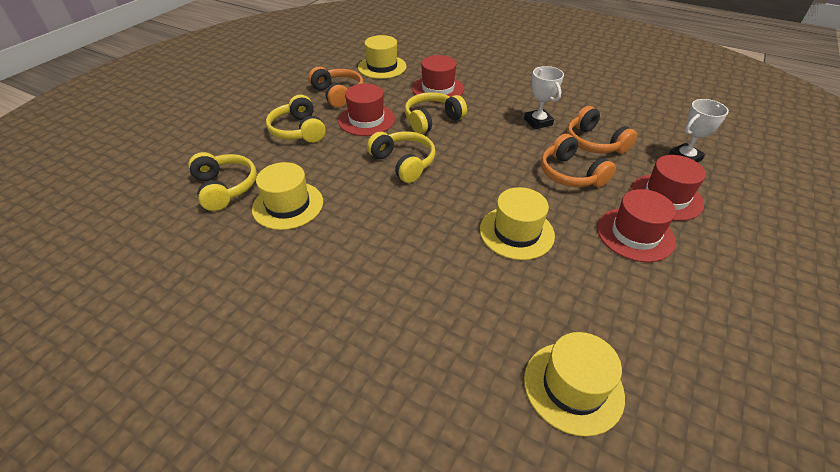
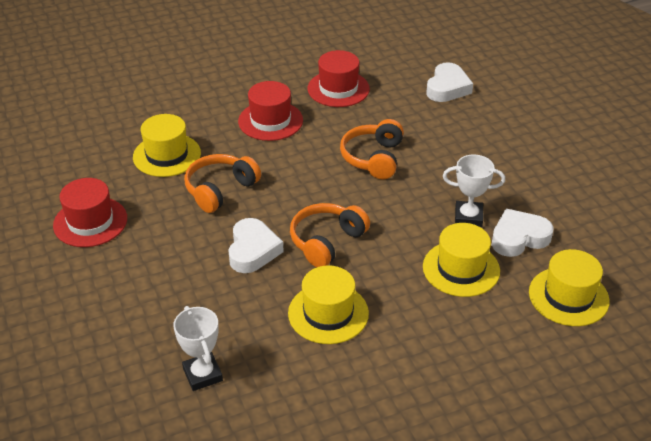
red hat: 4 -> 3
white heart: 0 -> 3
yellow headphones: 4 -> 0

